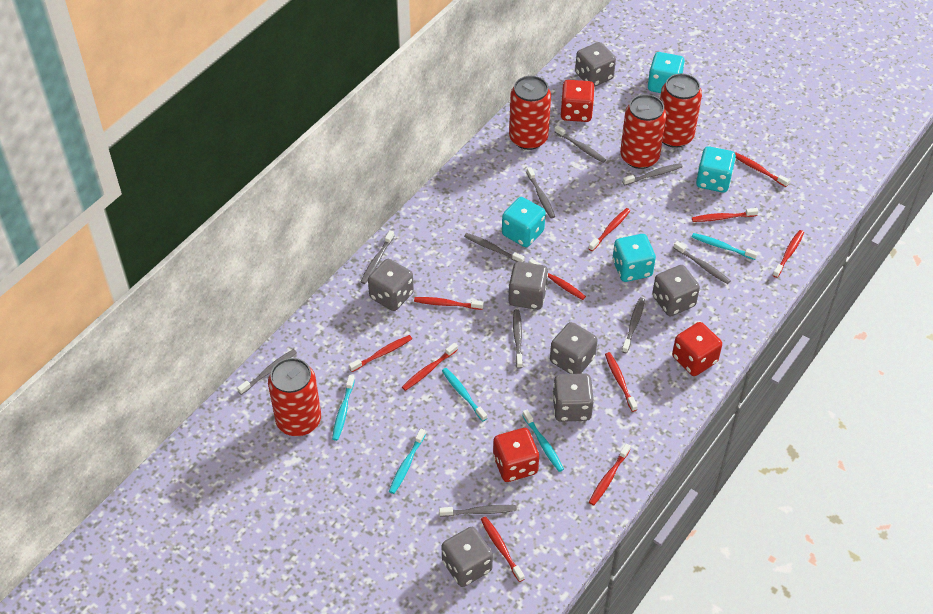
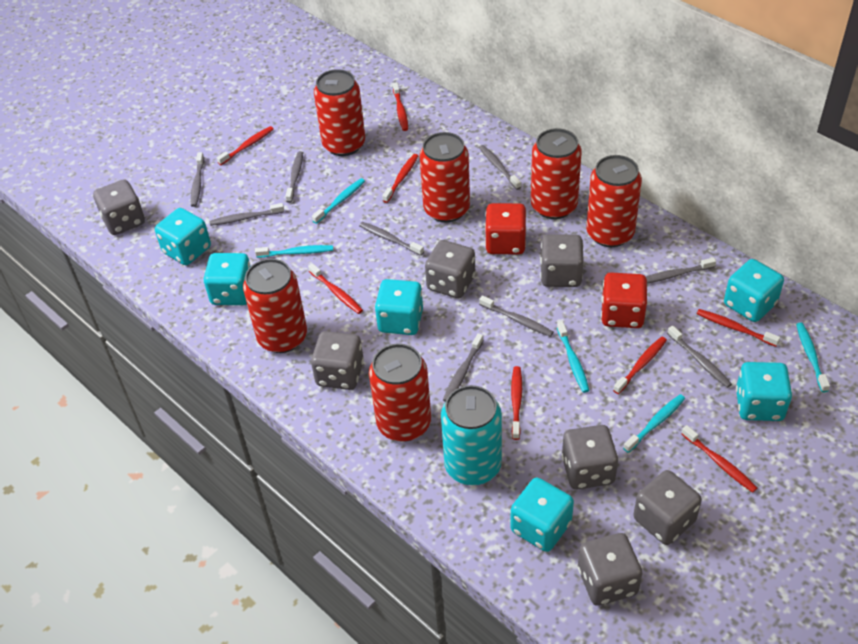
grey toothbrush: 10 -> 9
red can: 4 -> 6
red dice: 3 -> 2
red toothbrush: 11 -> 8
turquoise can: 0 -> 1
turquoise dice: 4 -> 6

